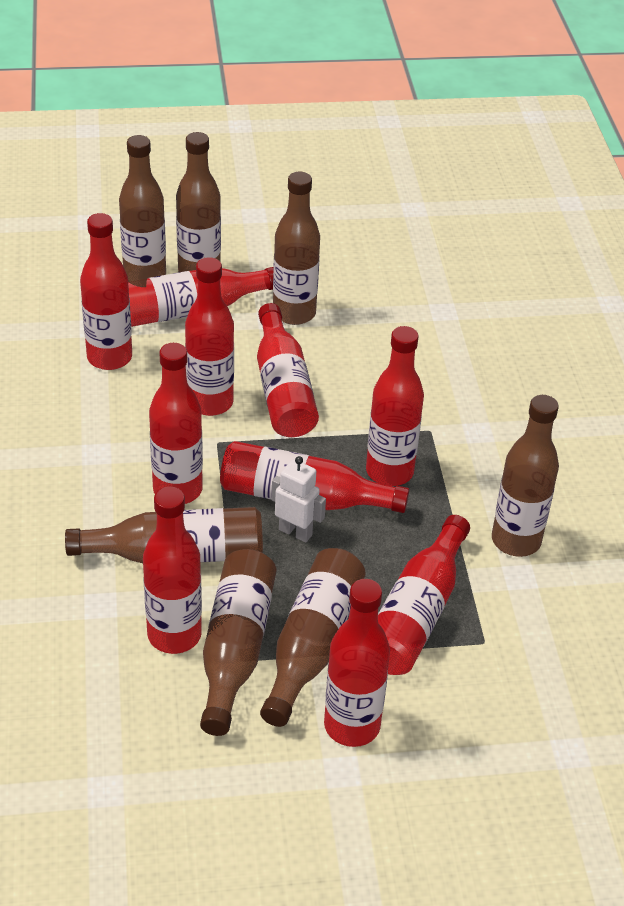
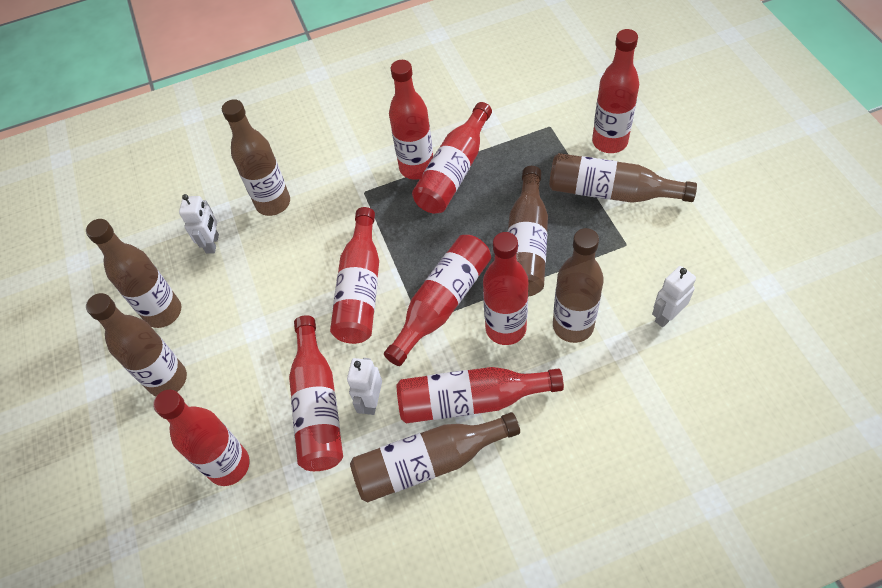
red bottle: 10 -> 9
white robot: 1 -> 3

